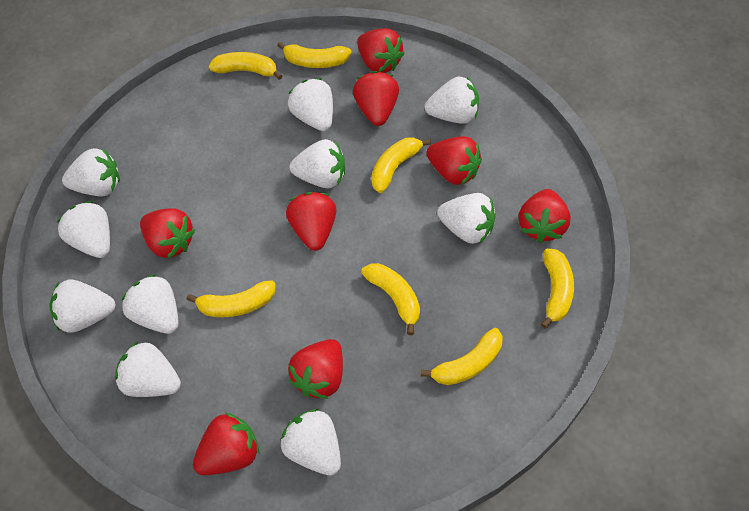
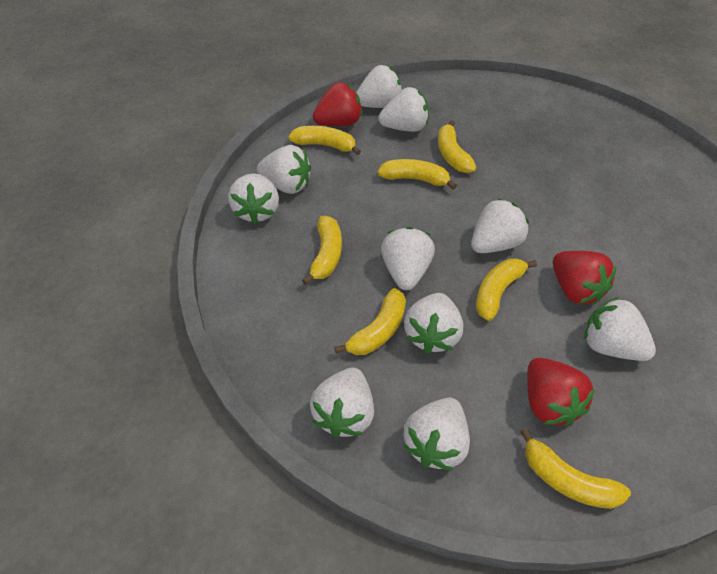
red strawberry: 8 -> 3

